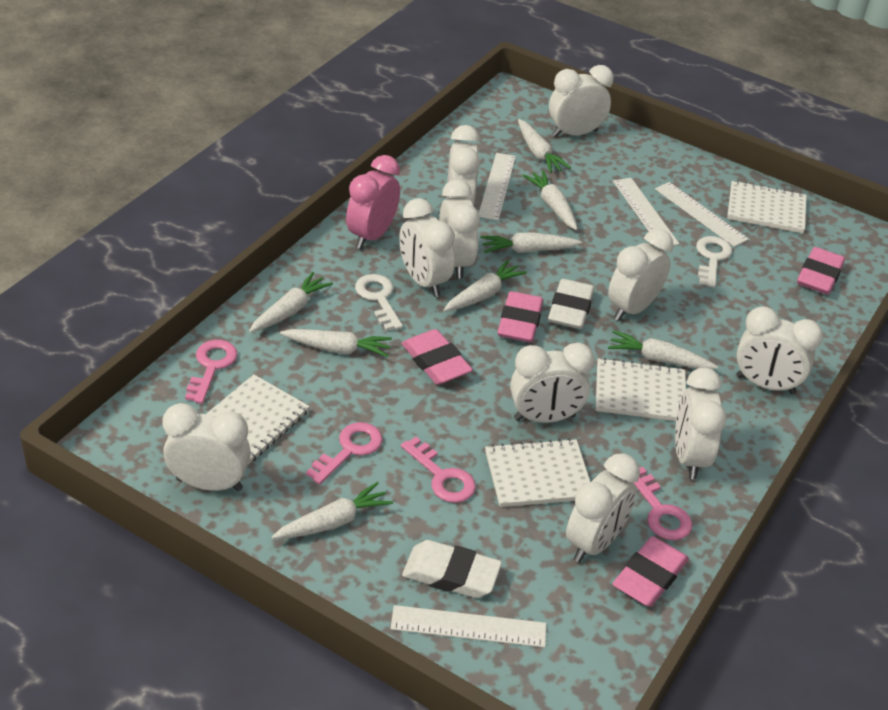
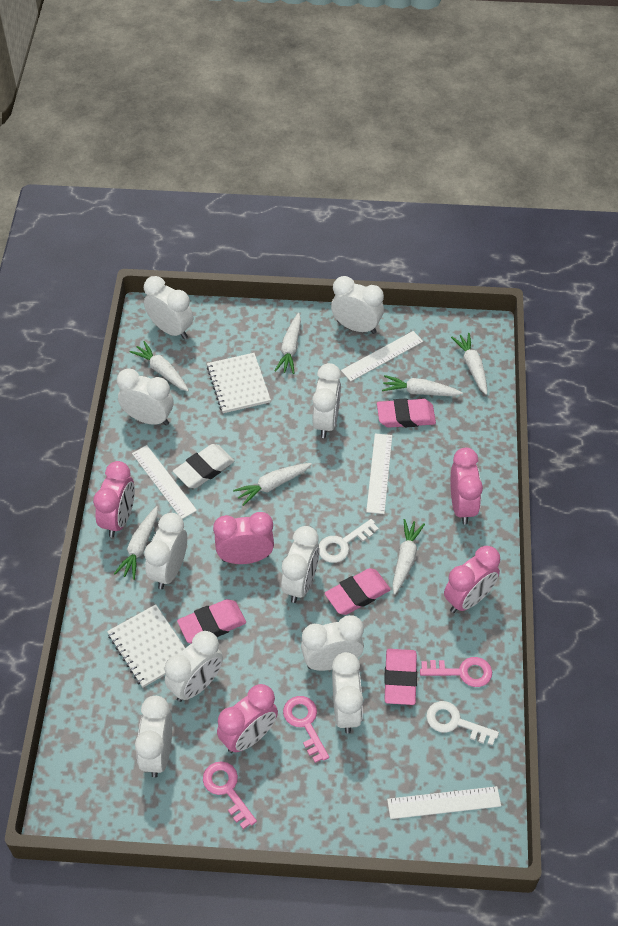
pink clock: 1 -> 5
pink key: 4 -> 3
white carrot: 8 -> 7
white eraser: 2 -> 1
white notebook: 4 -> 2

